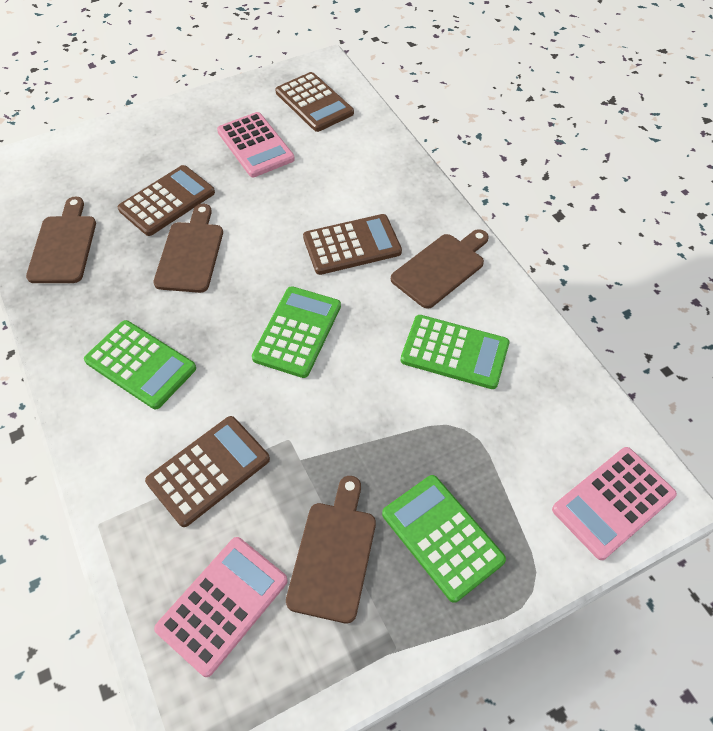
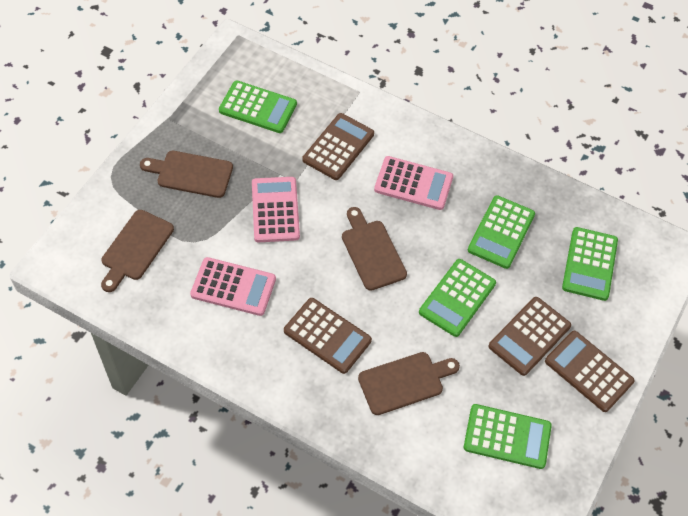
green calculator: 4 -> 5

